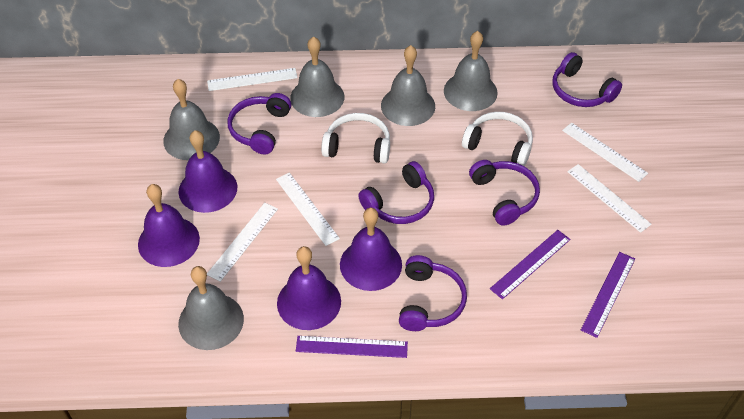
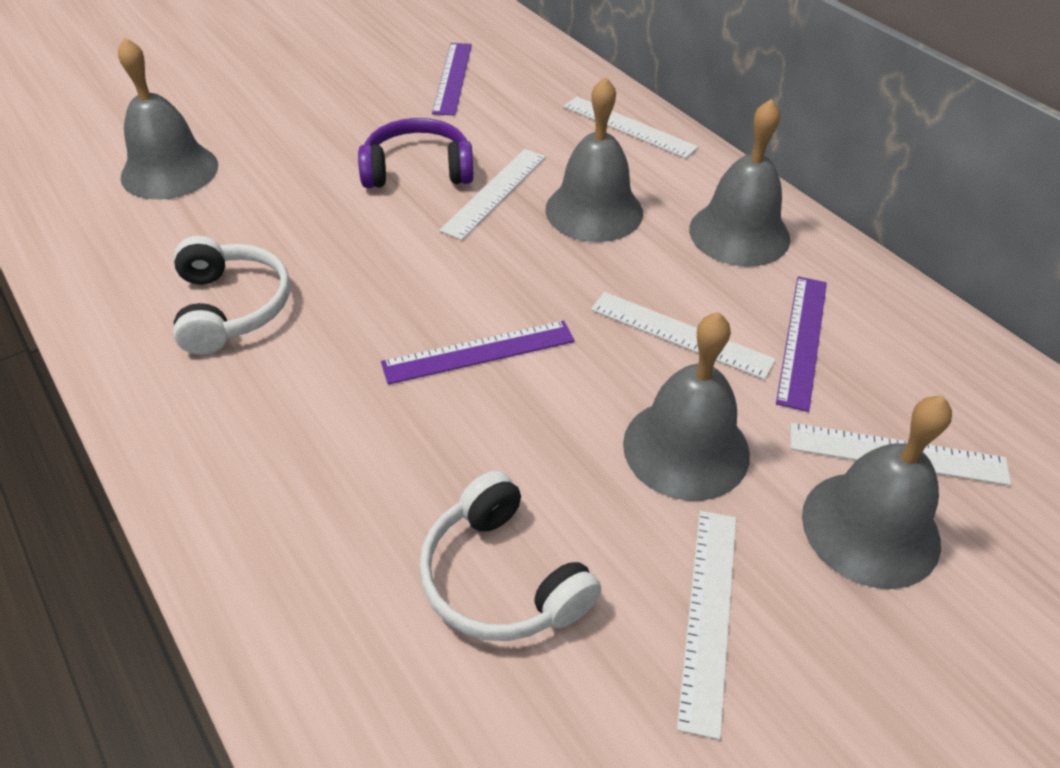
purple bell: 4 -> 0
purple headphones: 5 -> 1

